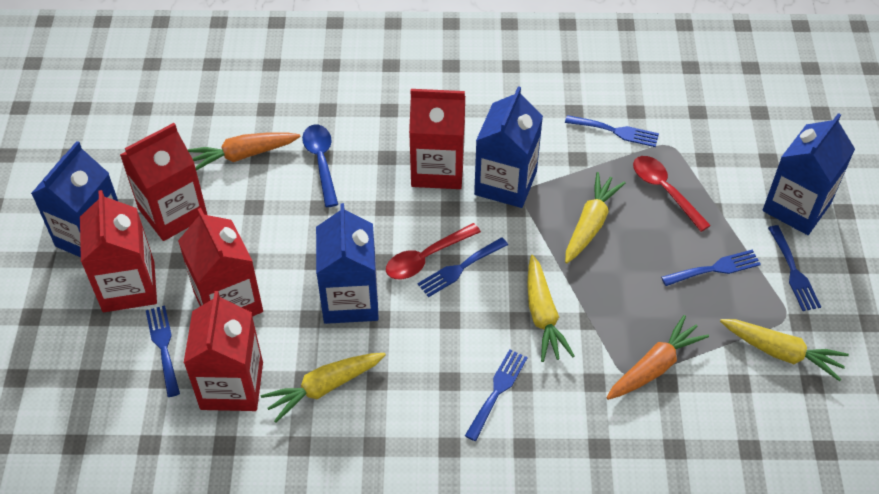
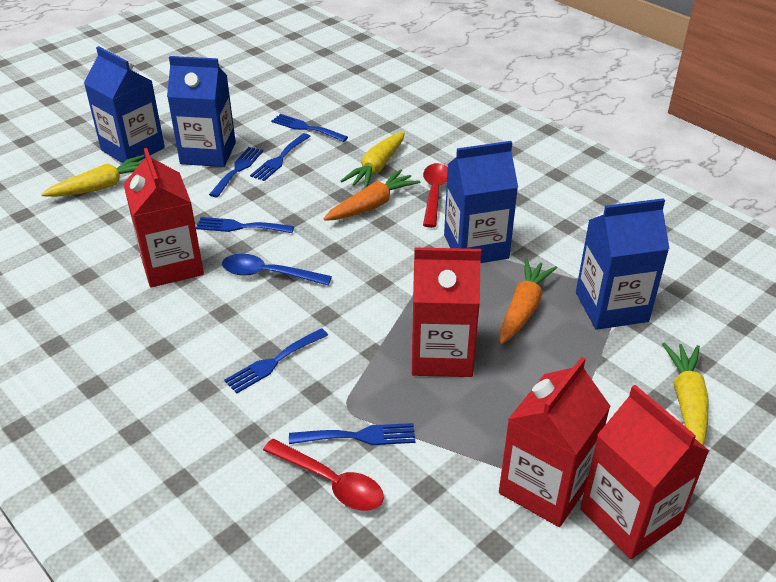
red carton: 5 -> 4
yellow carrot: 4 -> 3

